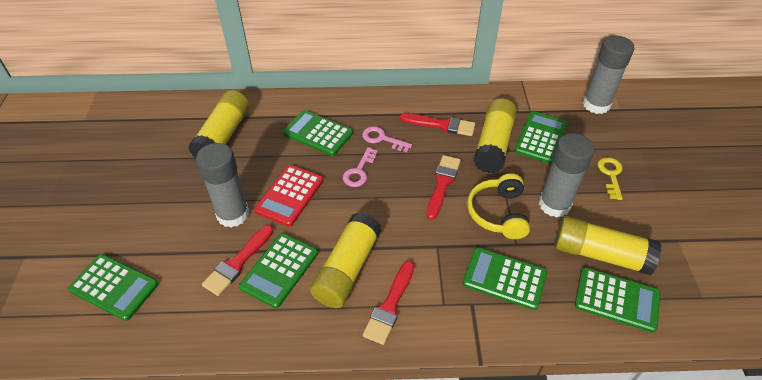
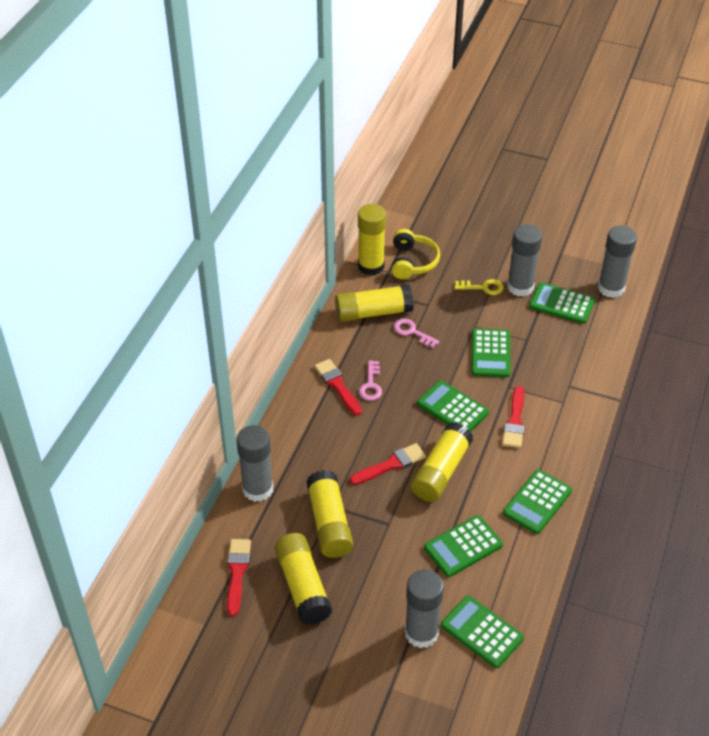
grey glue stick: 3 -> 4
red calculator: 1 -> 0
yellow glue stick: 4 -> 5

